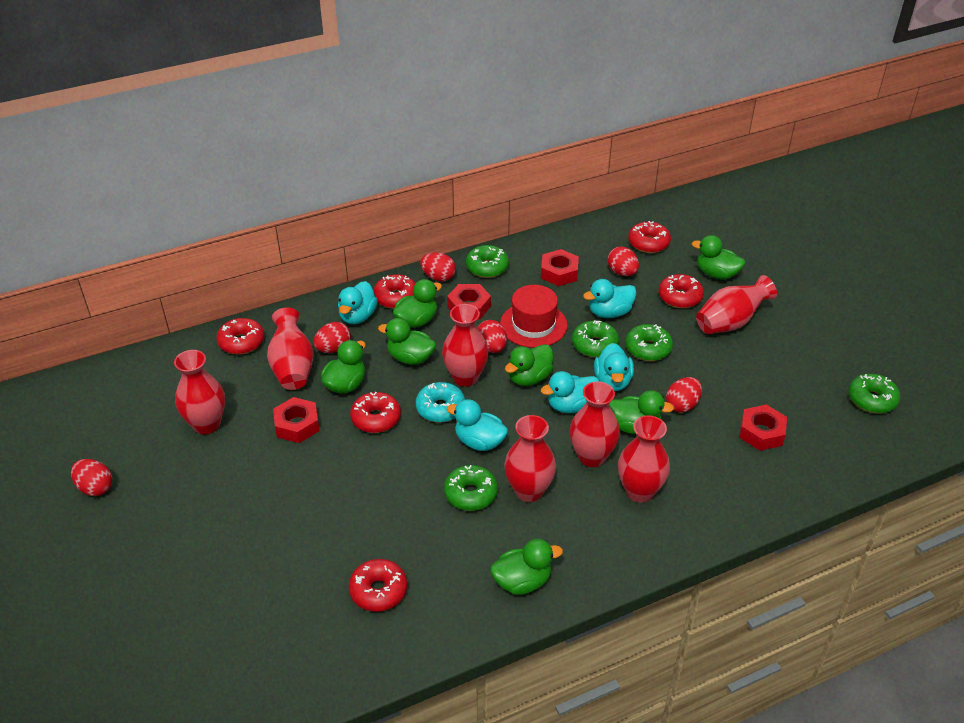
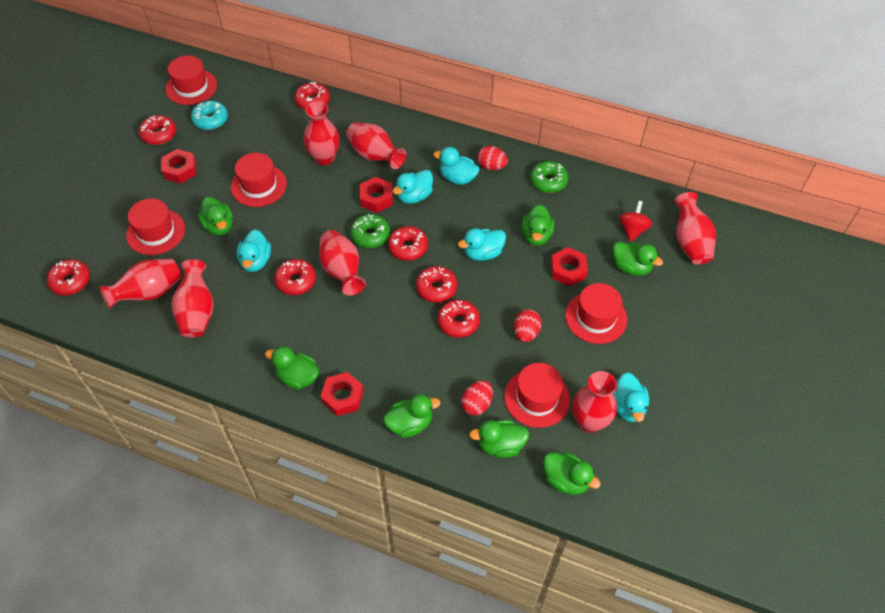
green donut: 5 -> 2
red donut: 6 -> 7
red egg: 6 -> 3
red hat: 1 -> 5
red spinning top: 0 -> 1

